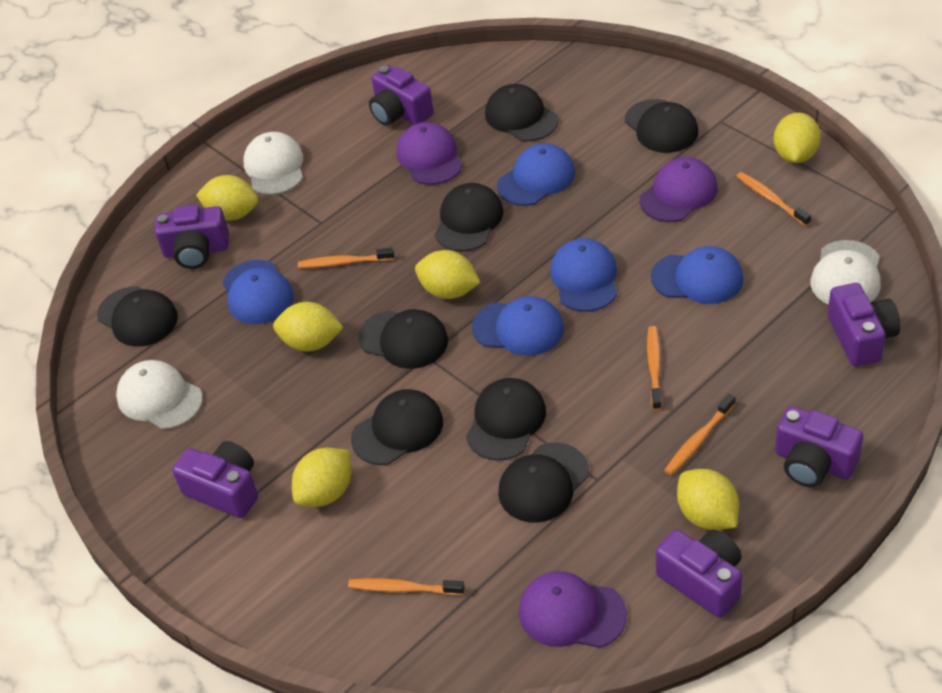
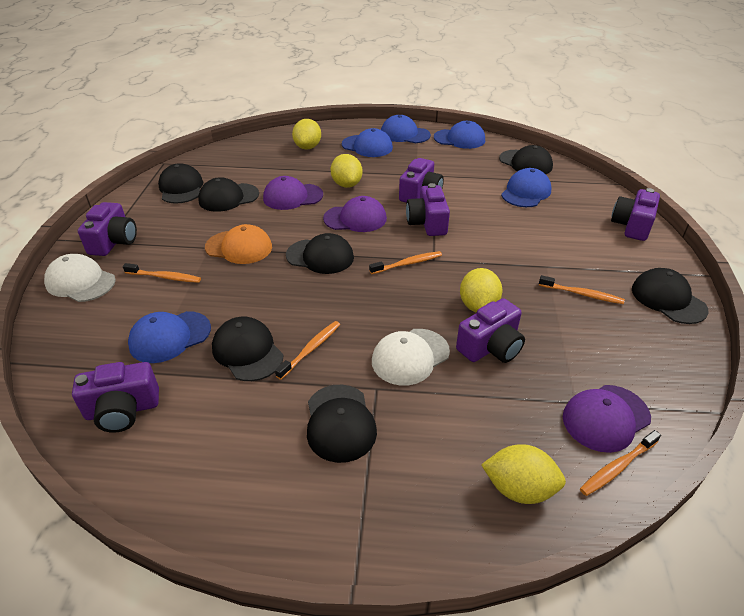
black cap: 8 -> 7
orange cap: 0 -> 1
white cap: 3 -> 2
yellow lemon: 6 -> 4

